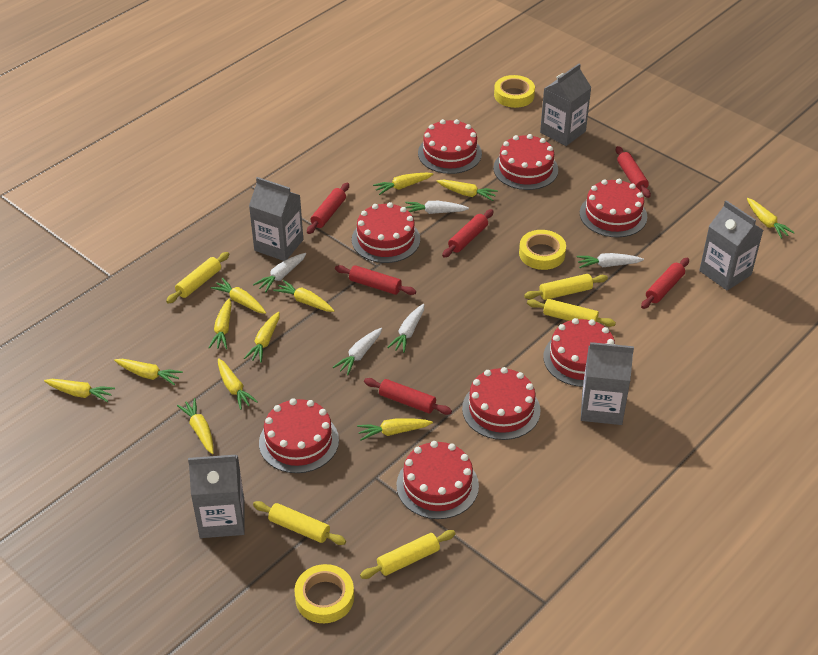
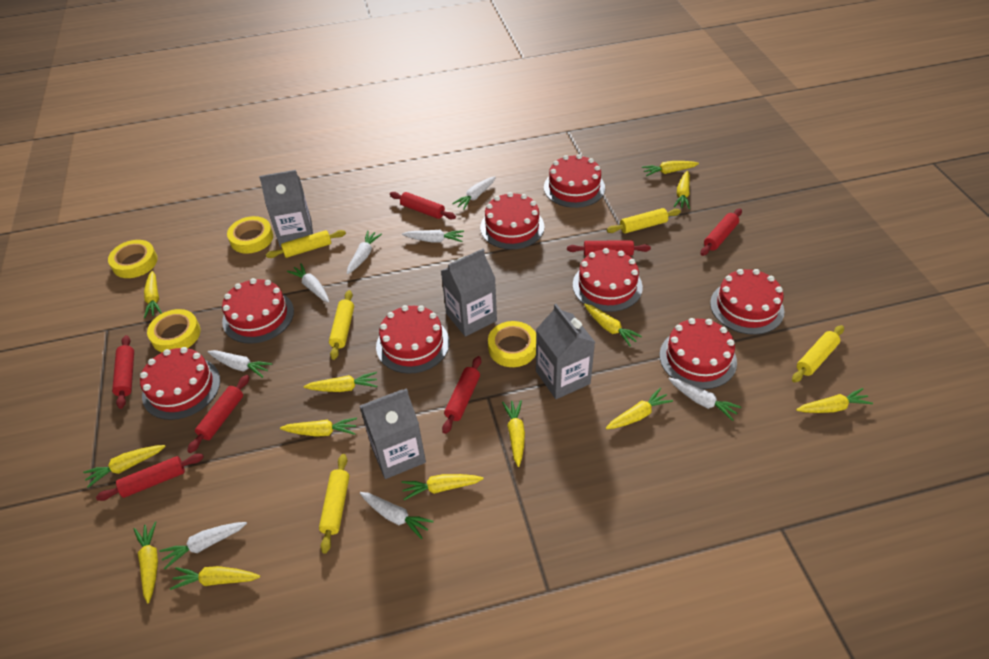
grey carton: 5 -> 4
red rolling pin: 6 -> 7
white carrot: 5 -> 8
yellow carrot: 12 -> 13
yellow tape: 3 -> 4

